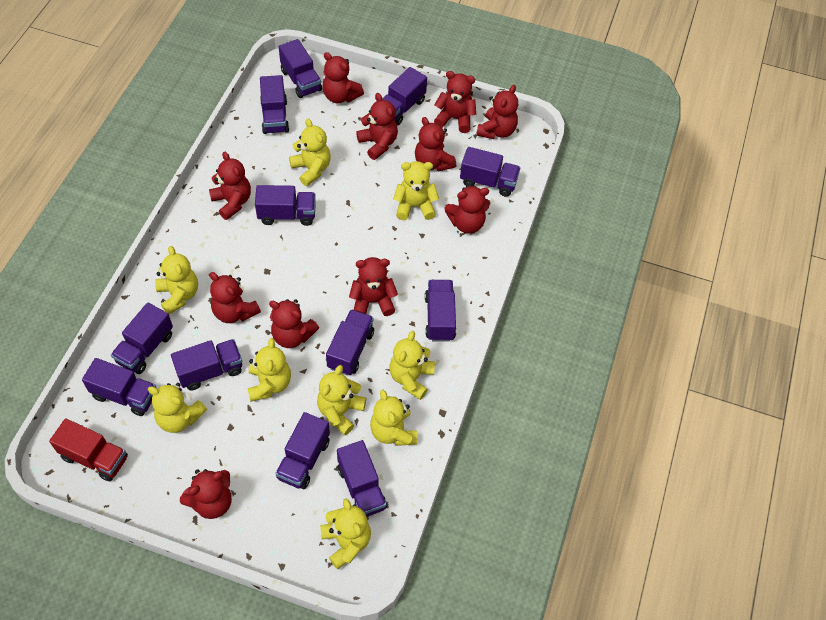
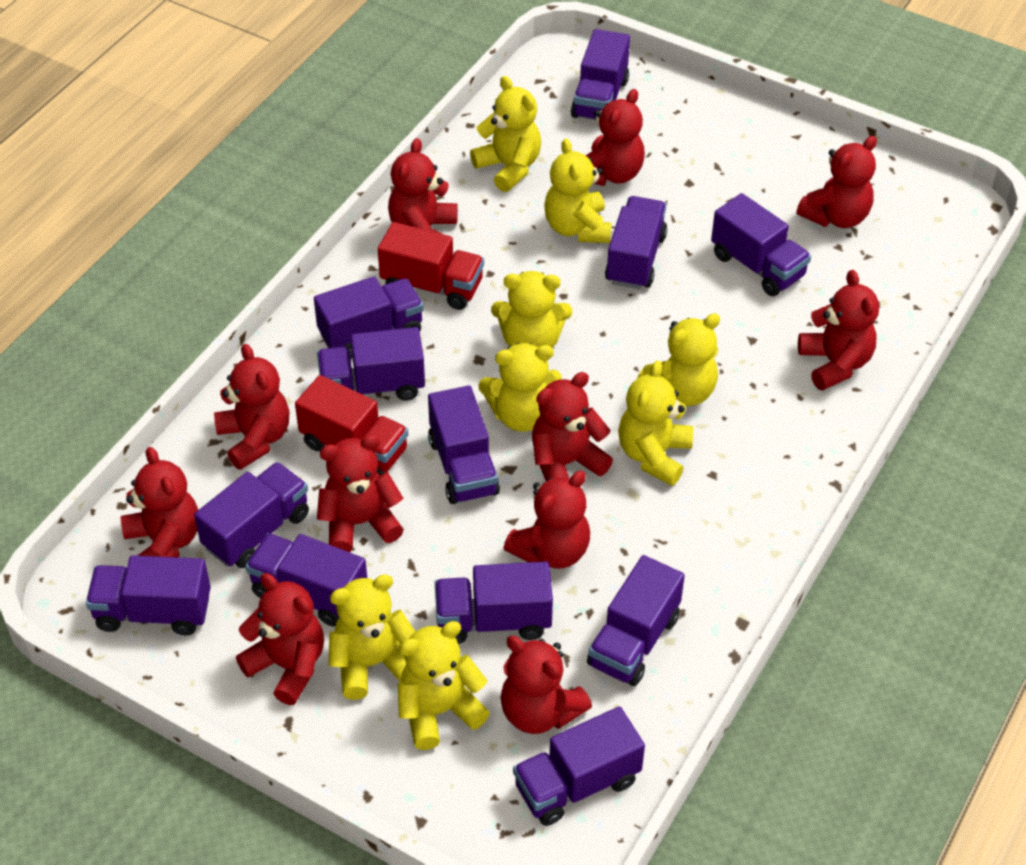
red truck: 1 -> 2
yellow teddy bear: 9 -> 8

